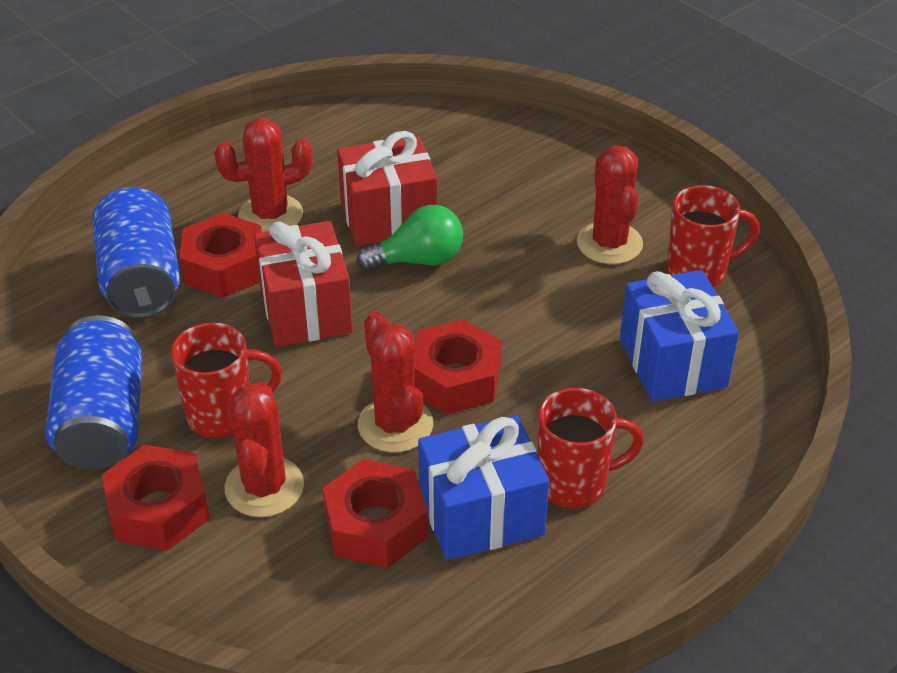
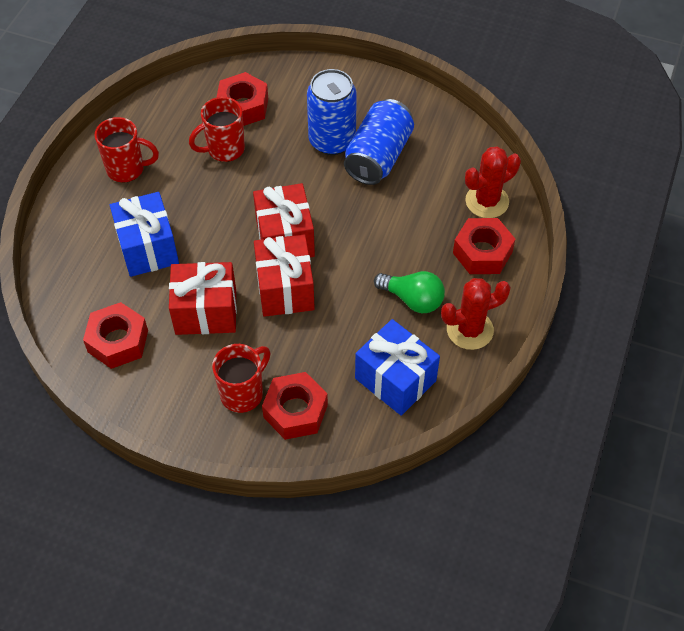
red cactus: 4 -> 2
red gift: 2 -> 3

